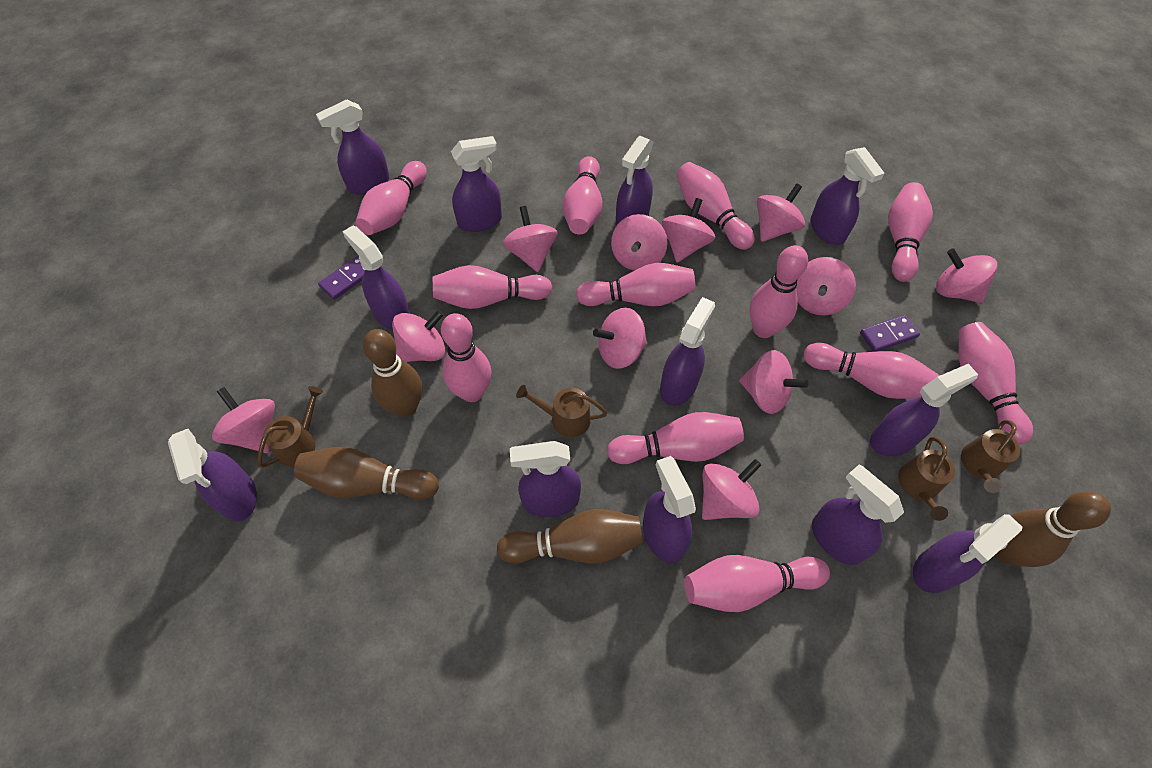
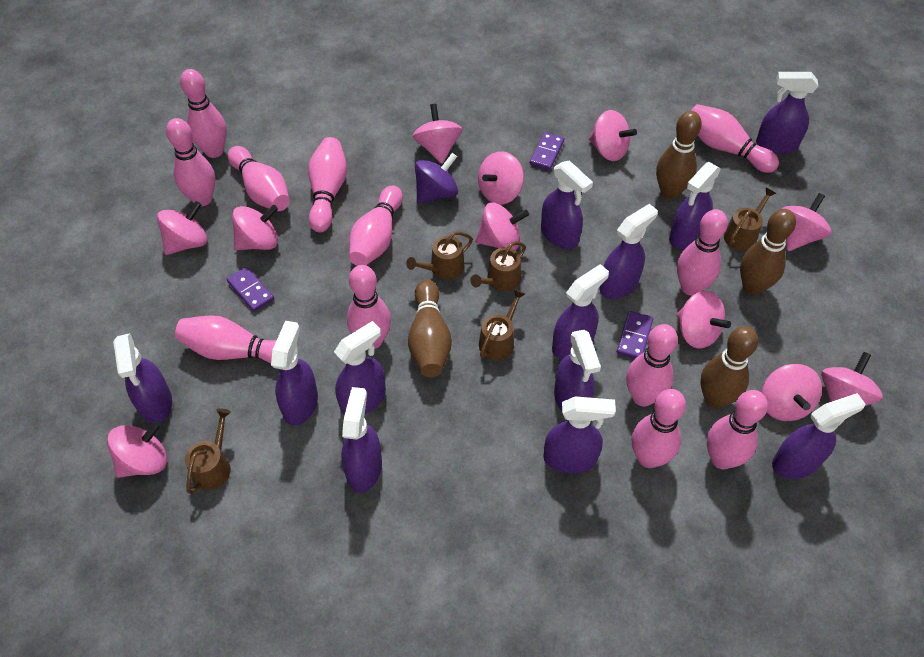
brown watering can: 4 -> 5
purple domino: 2 -> 3
purple spinning top: 0 -> 1

